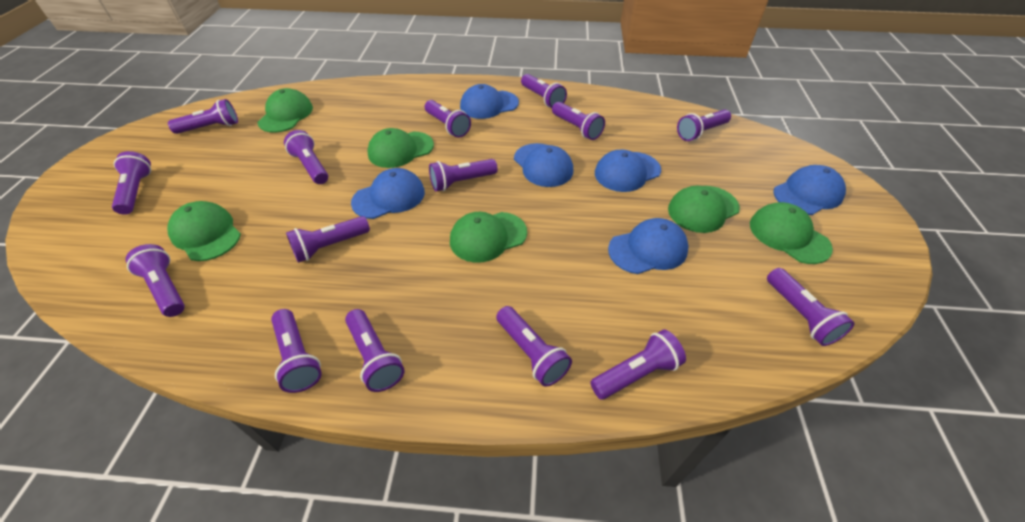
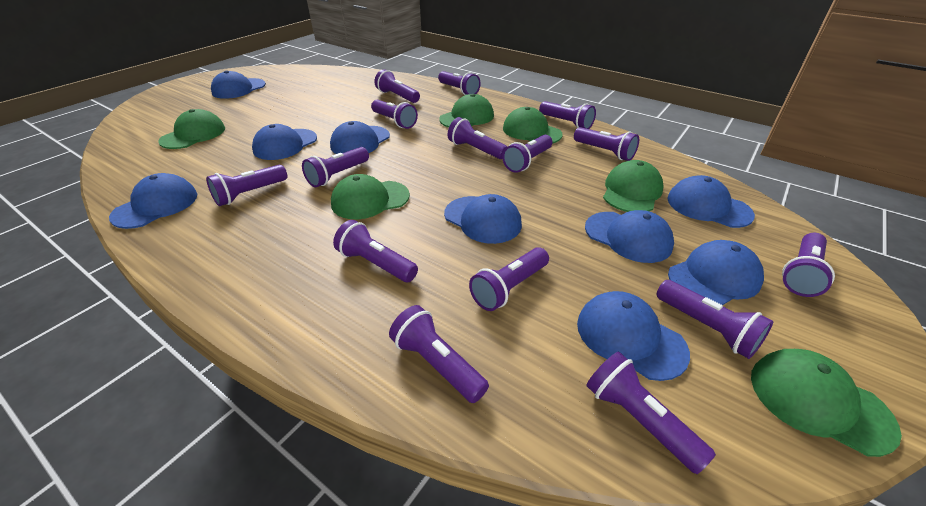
blue cap: 6 -> 9

